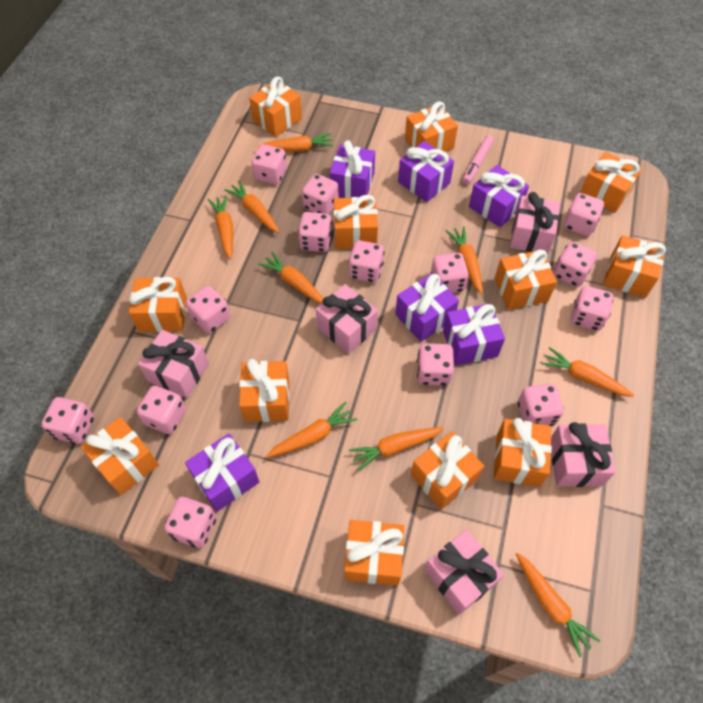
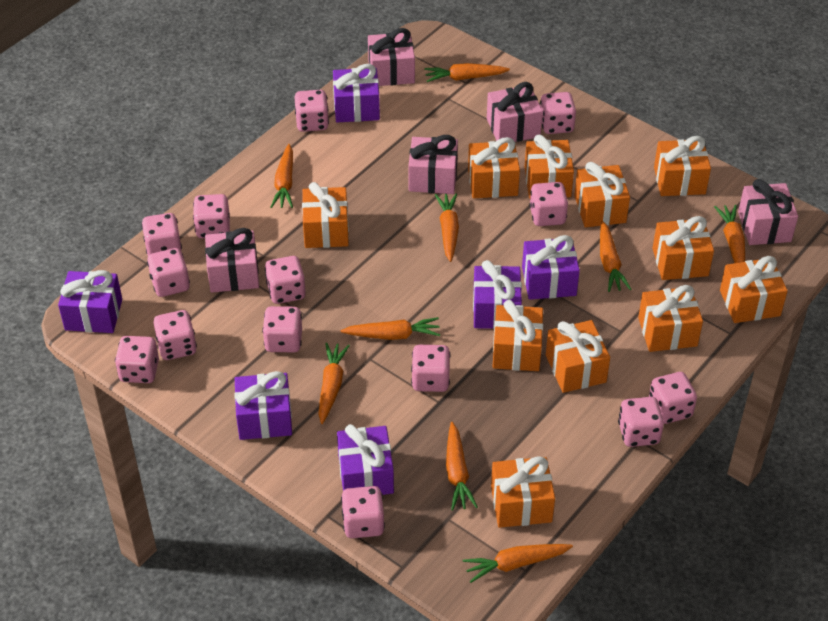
orange gift: 12 -> 11
pink marker: 1 -> 0

